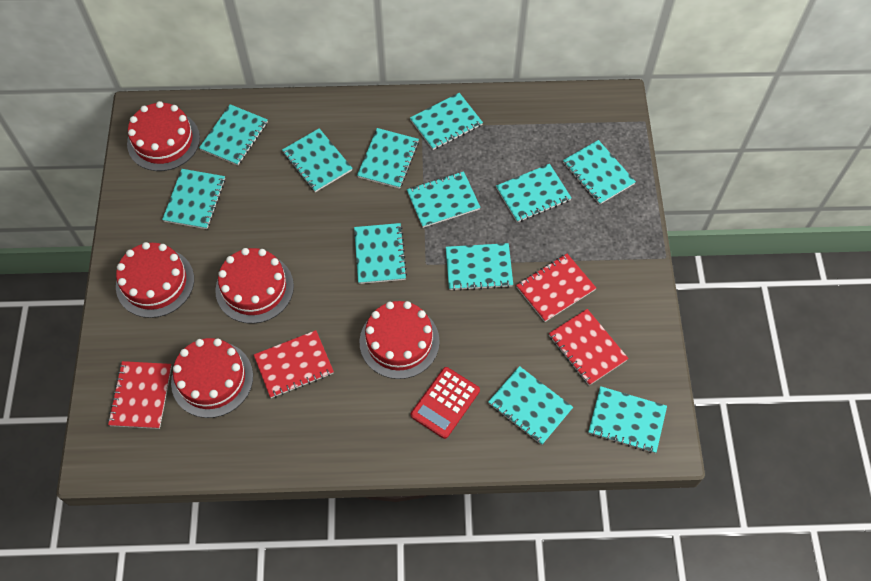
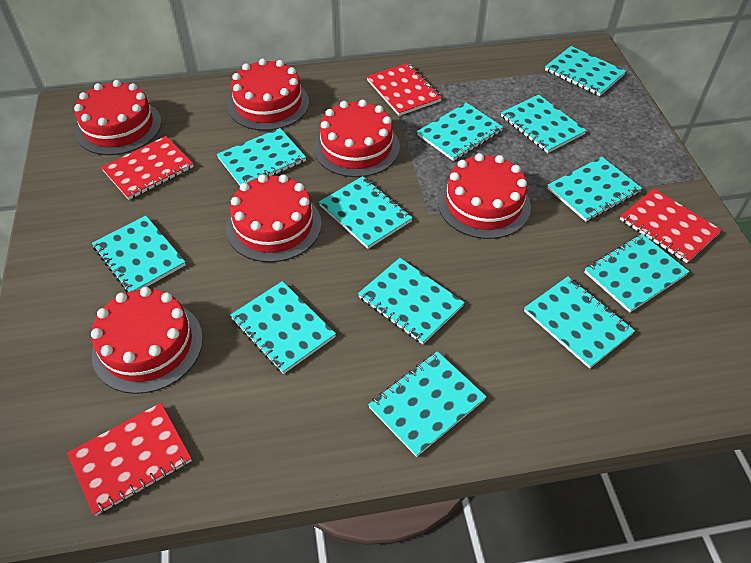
red cake: 5 -> 6
red calculator: 1 -> 0

